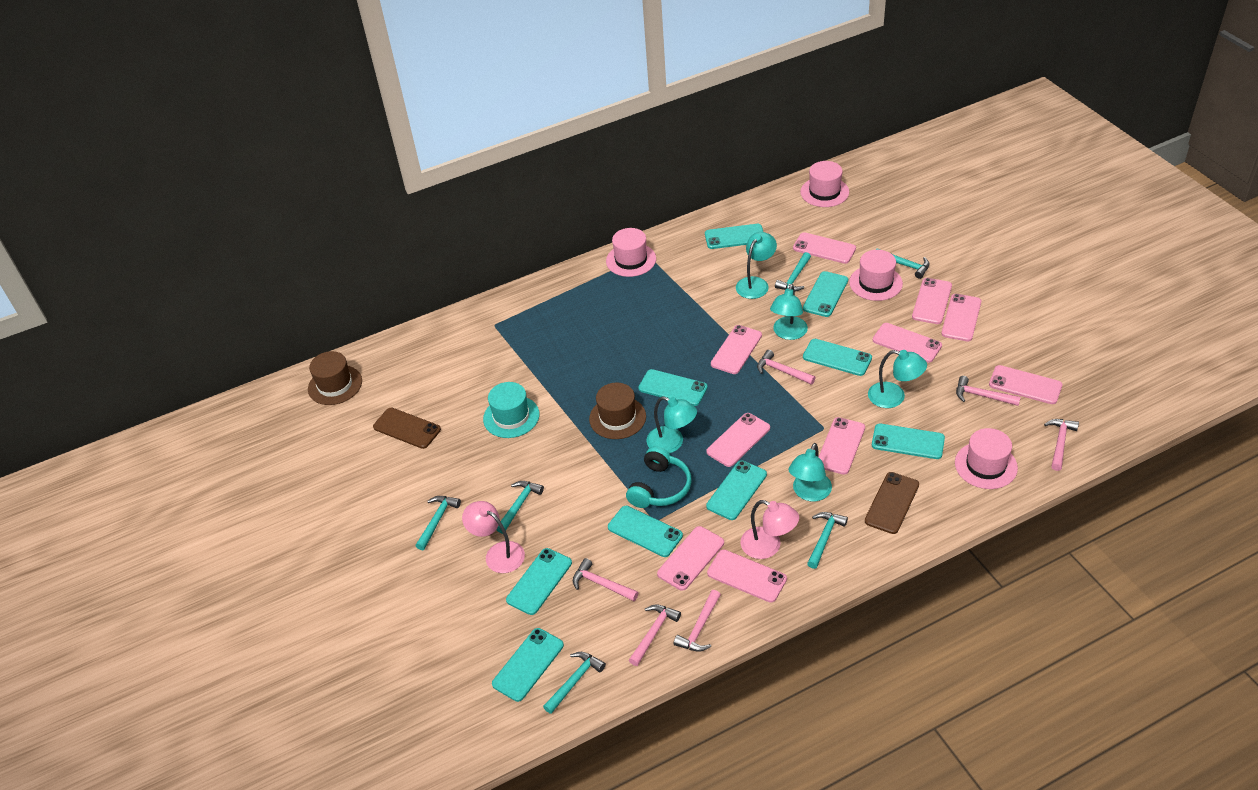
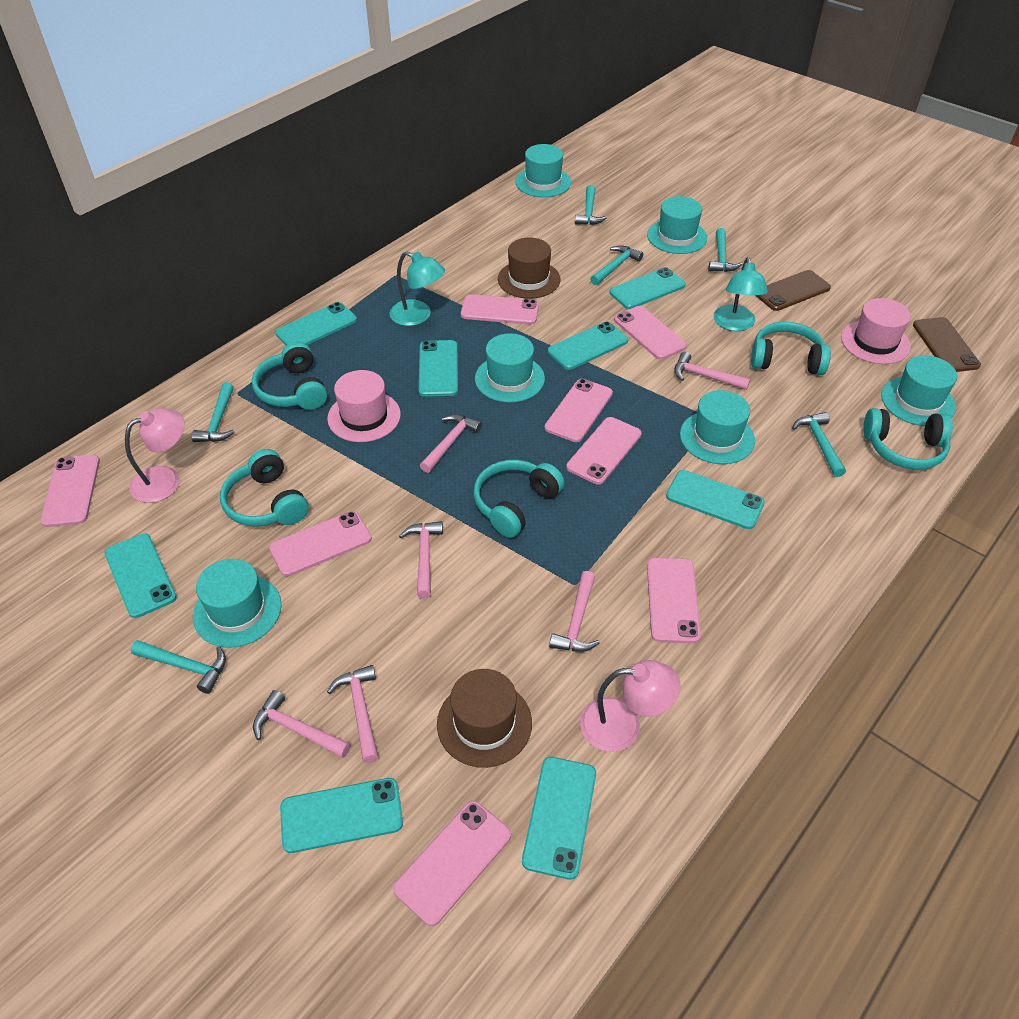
pink hat: 4 -> 2
pink phone: 10 -> 8
turquoise hat: 1 -> 6
turquoise headphones: 1 -> 5
turquoise lamp: 5 -> 2
turquoise phone: 9 -> 8

